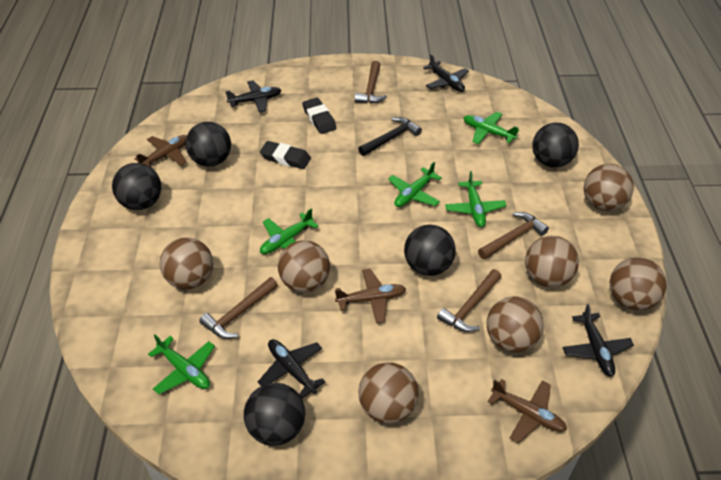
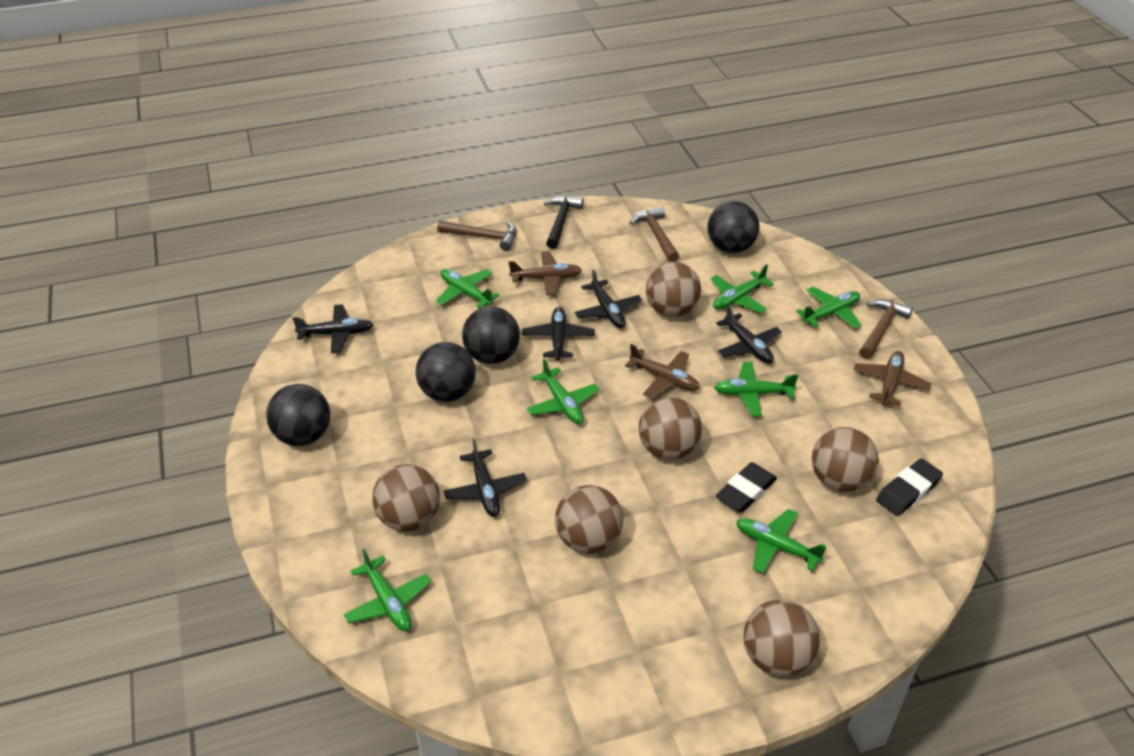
black ball: 5 -> 4
black plane: 4 -> 5
brown ball: 7 -> 6
brown hammer: 4 -> 3
green plane: 5 -> 7

